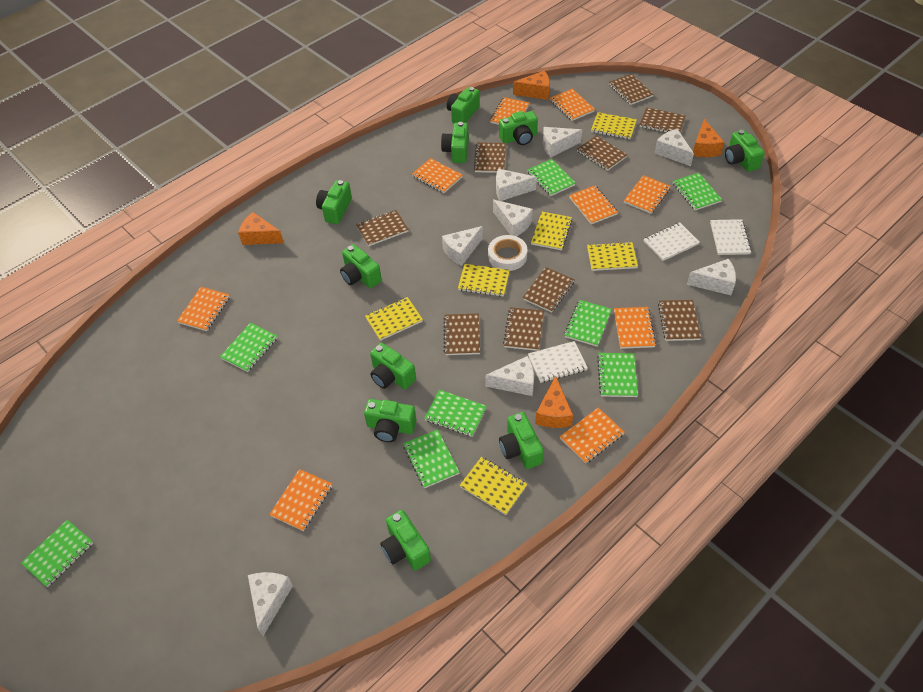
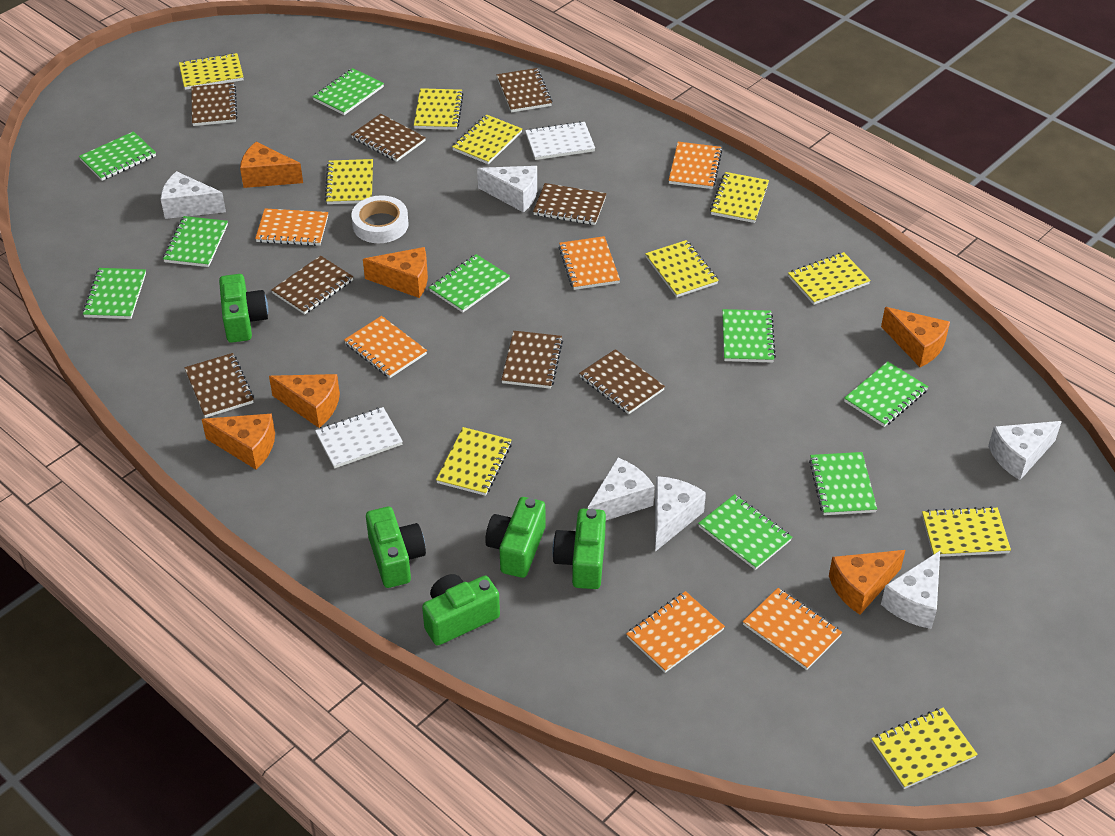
brown notebook: 9 -> 8
green camera: 10 -> 5
green notebook: 8 -> 9
orange cheese: 4 -> 6
orange notebook: 9 -> 6
white cheese: 8 -> 6
white notebook: 3 -> 2
yellow notebook: 6 -> 10

